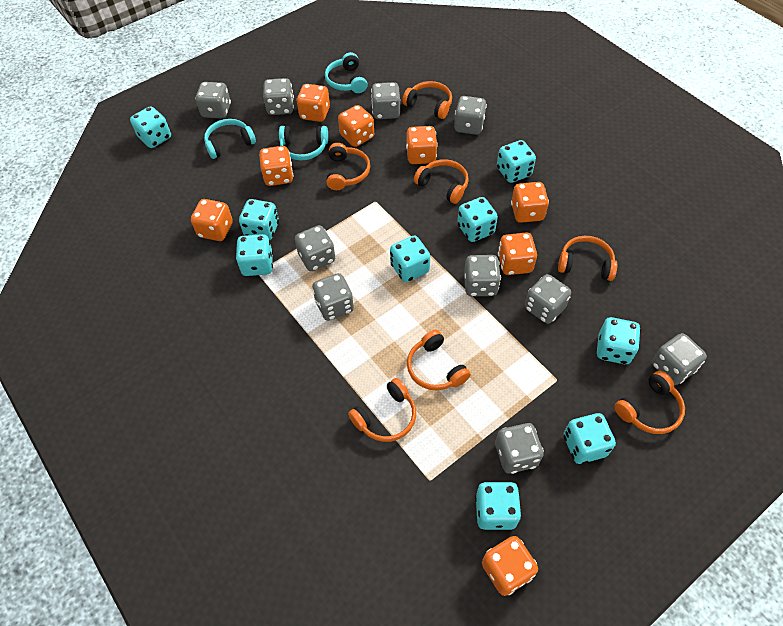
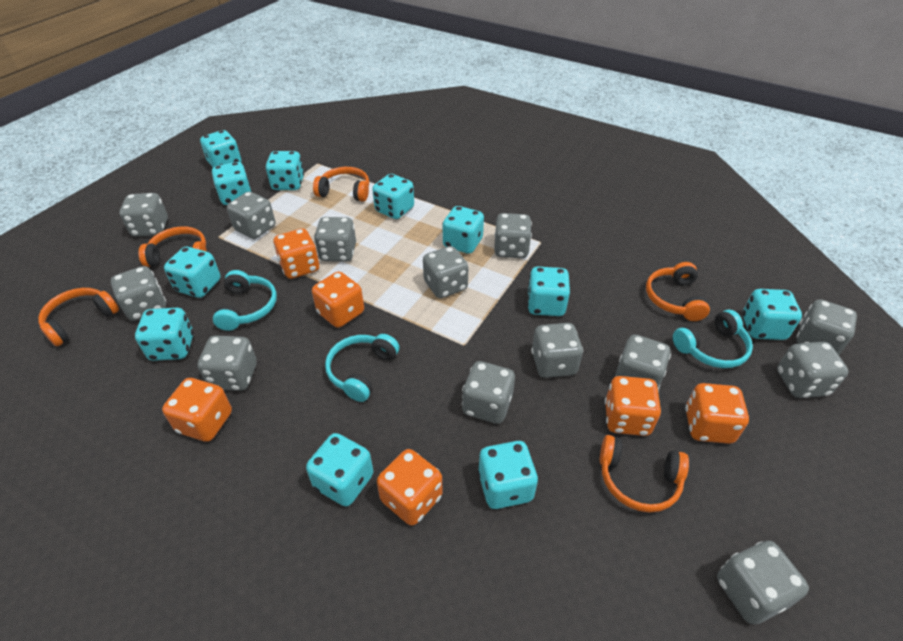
grey dice: 10 -> 13
orange dice: 8 -> 6
orange headphones: 7 -> 5
turquoise dice: 9 -> 11

